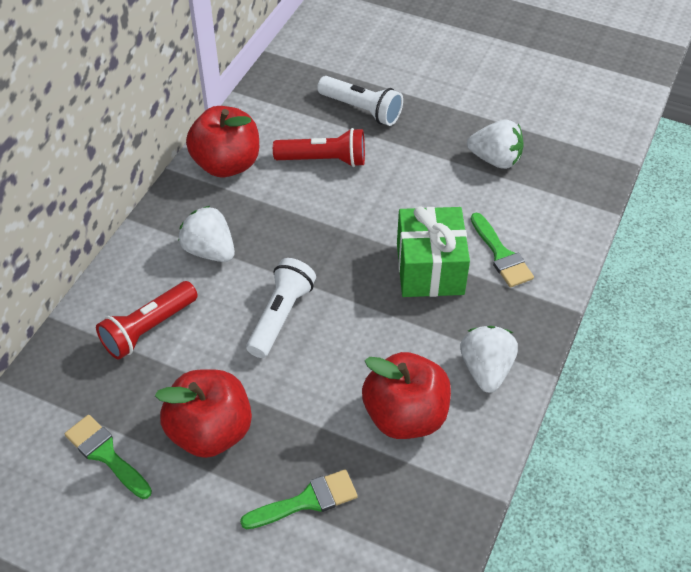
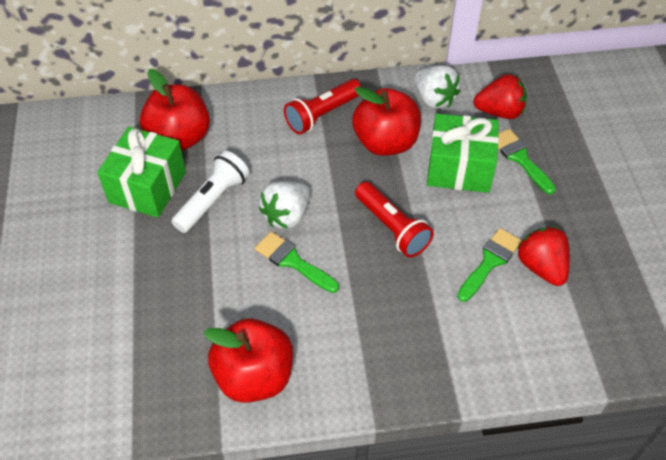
green gift: 1 -> 2
red strawberry: 0 -> 2
white flashlight: 2 -> 1
white strawberry: 3 -> 2

